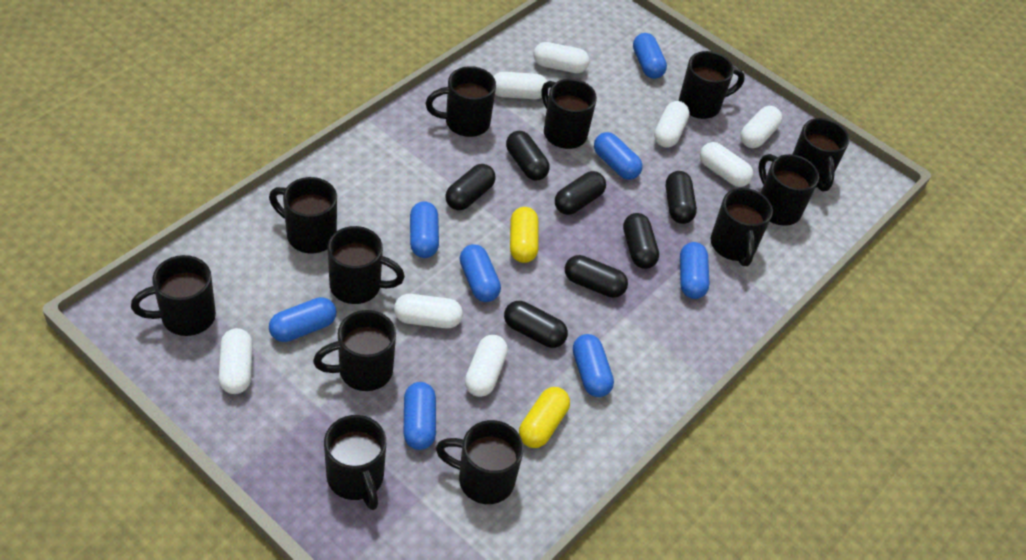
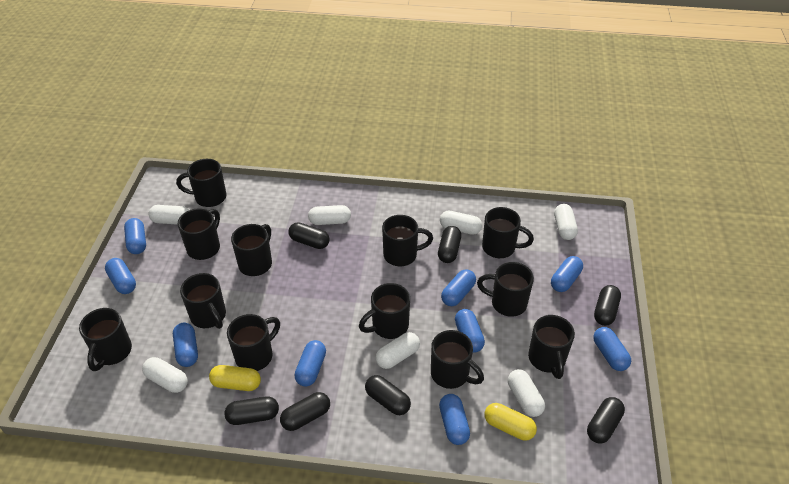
blue capsule: 8 -> 9
white capsule: 8 -> 7

